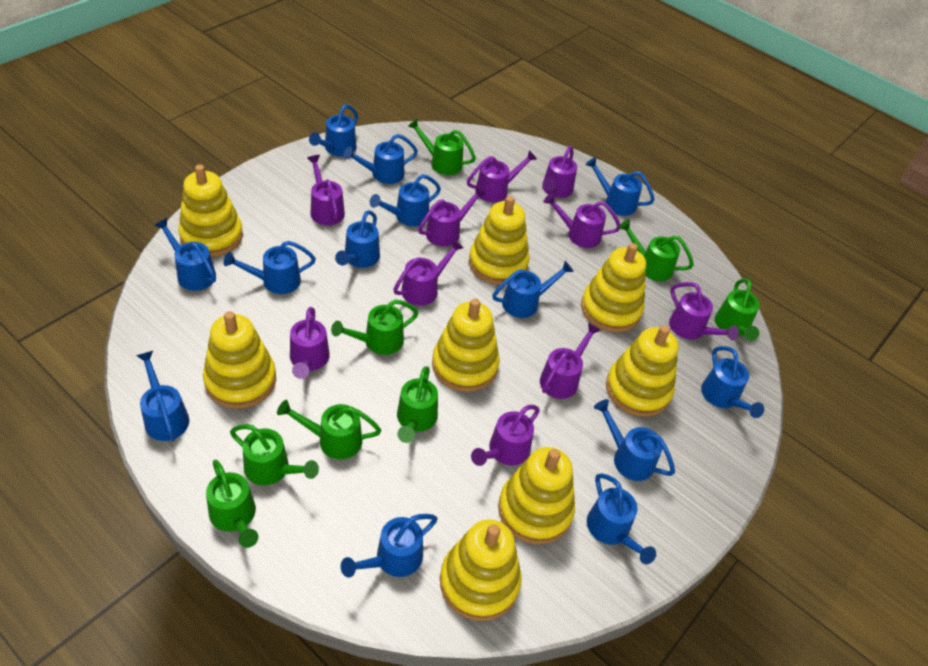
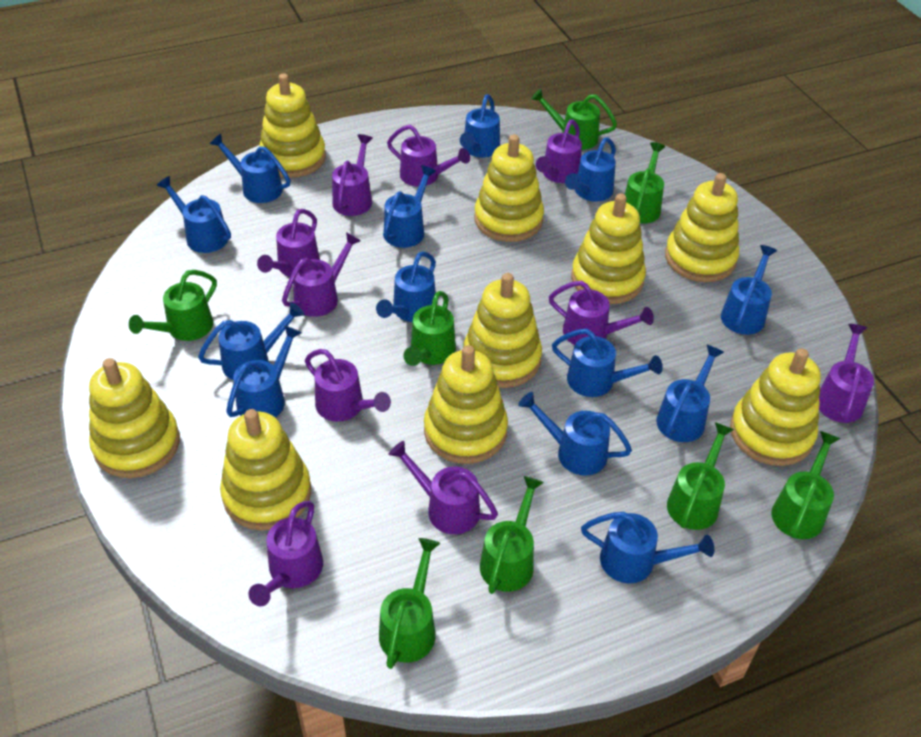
yellow stacking toy: 8 -> 9

